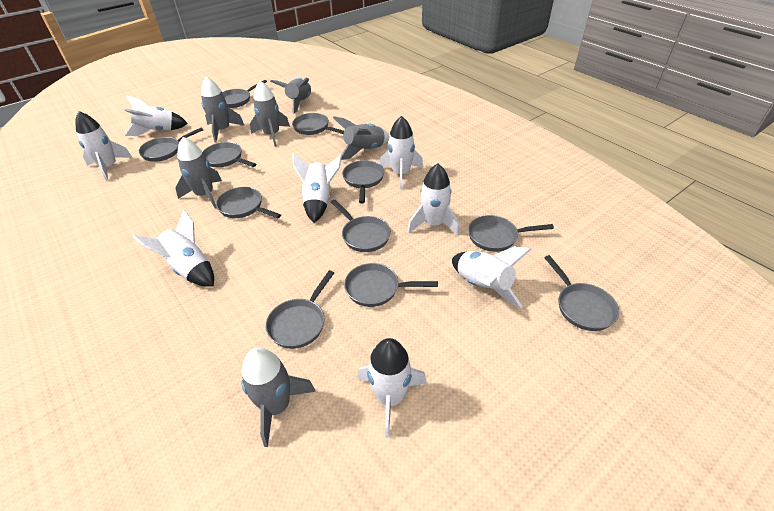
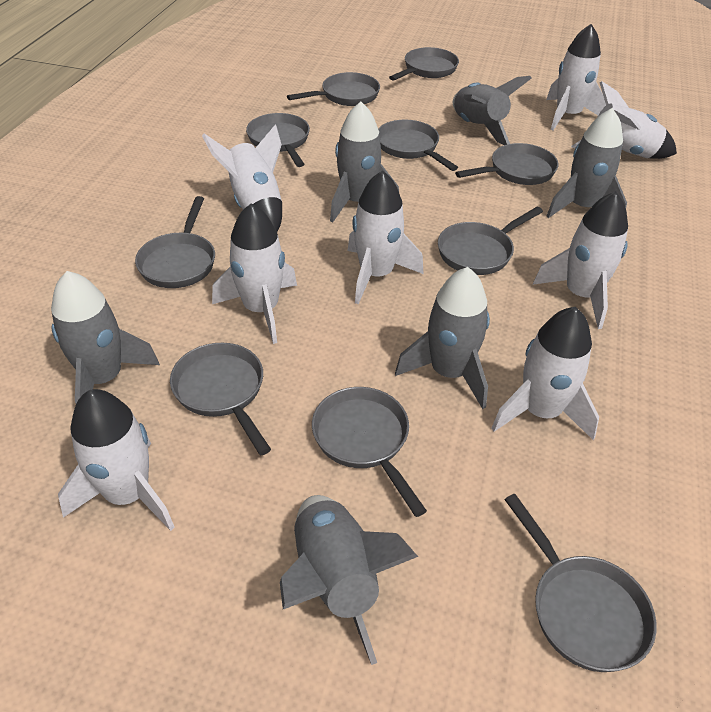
grey pan: 11 -> 10

